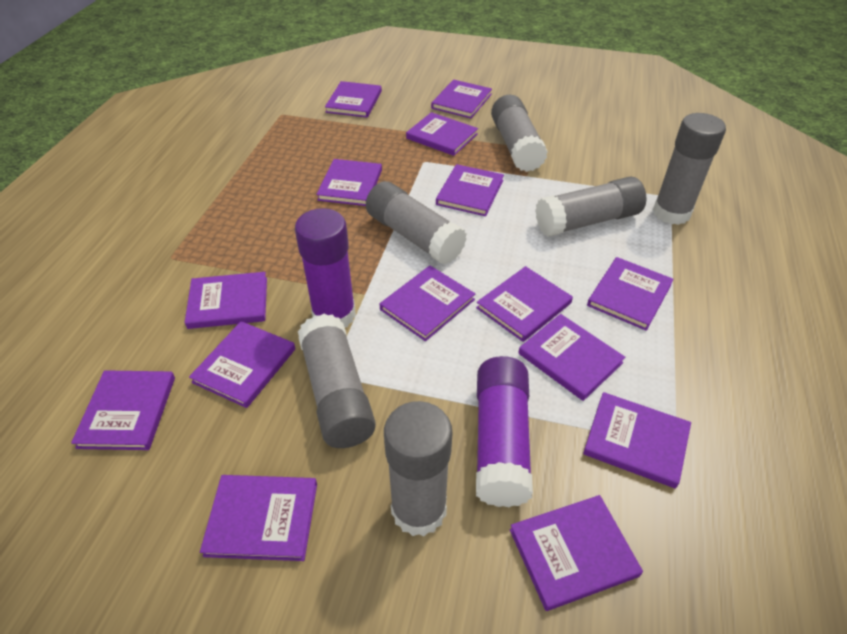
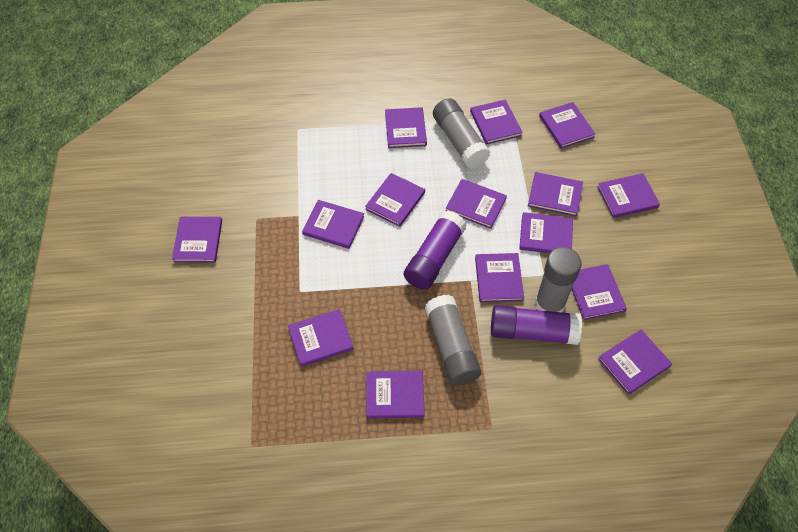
grey glue stick: 6 -> 3

